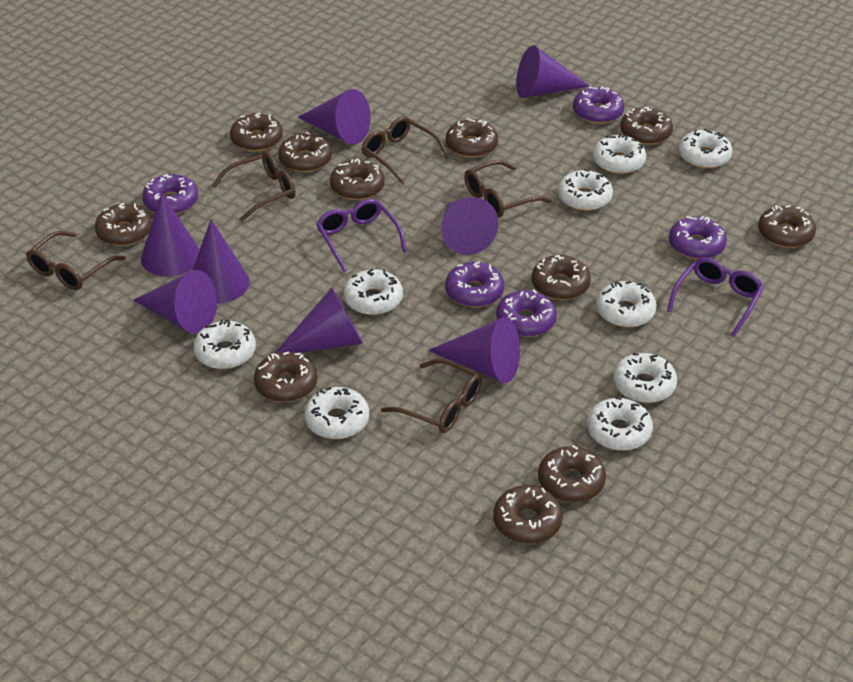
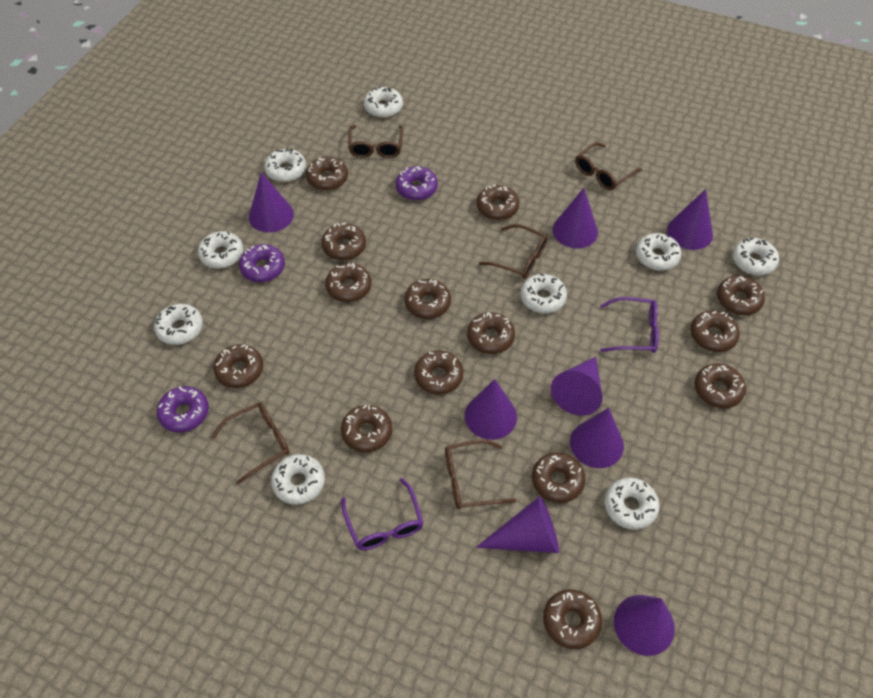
brown donut: 11 -> 14
purple donut: 5 -> 3

